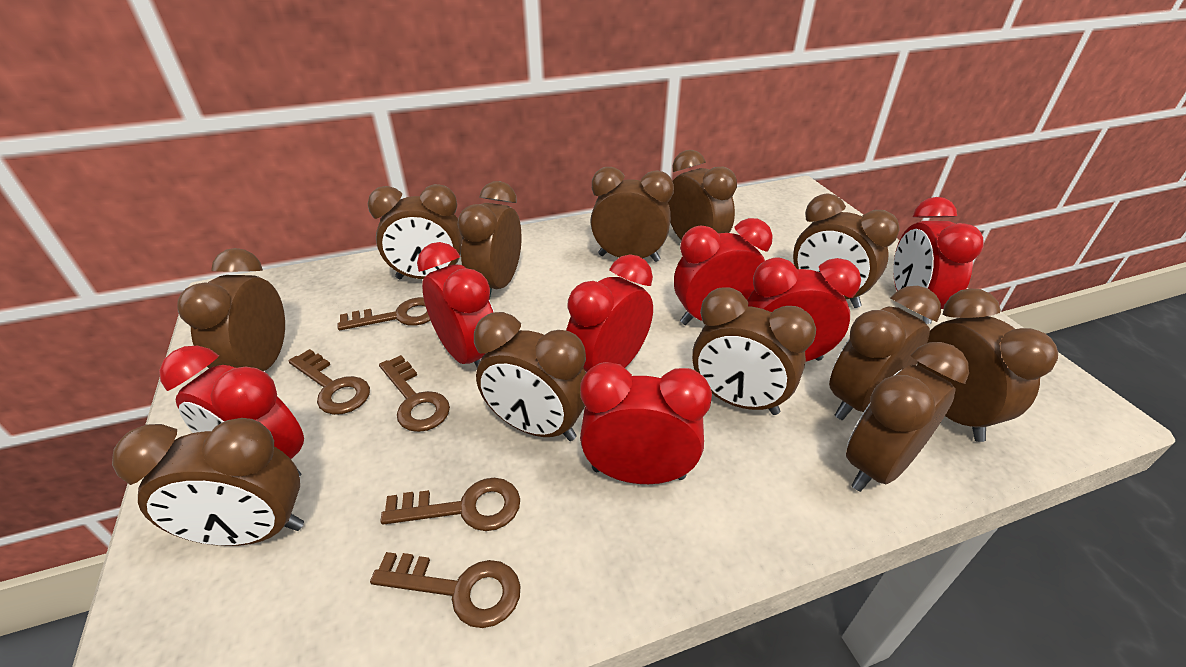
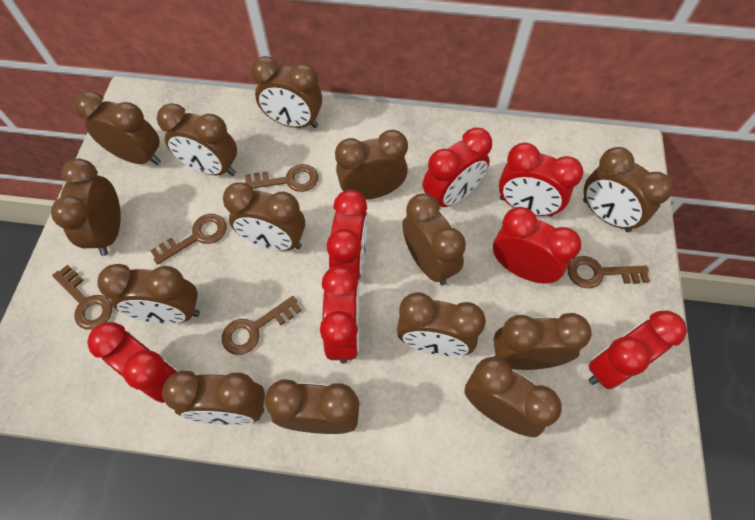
brown clock: 12 -> 14

